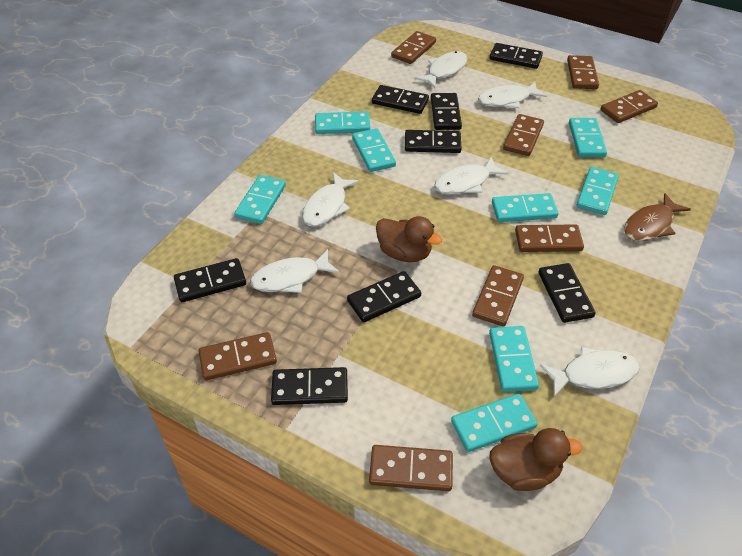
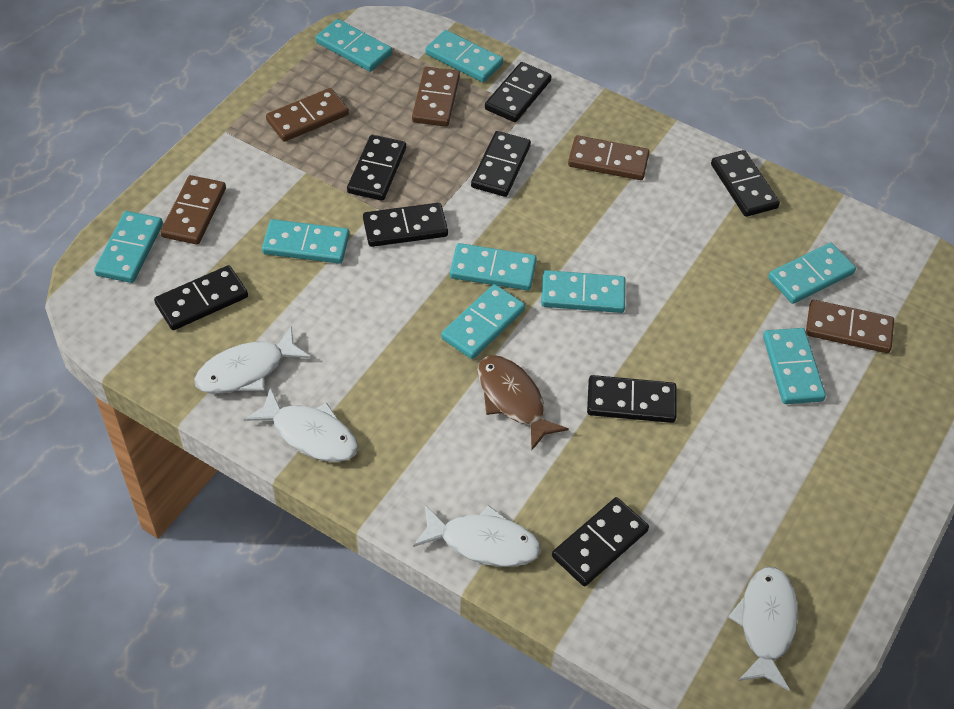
brown domino: 8 -> 5
brown duck: 2 -> 0
turquoise domino: 8 -> 9
white fish: 6 -> 4

